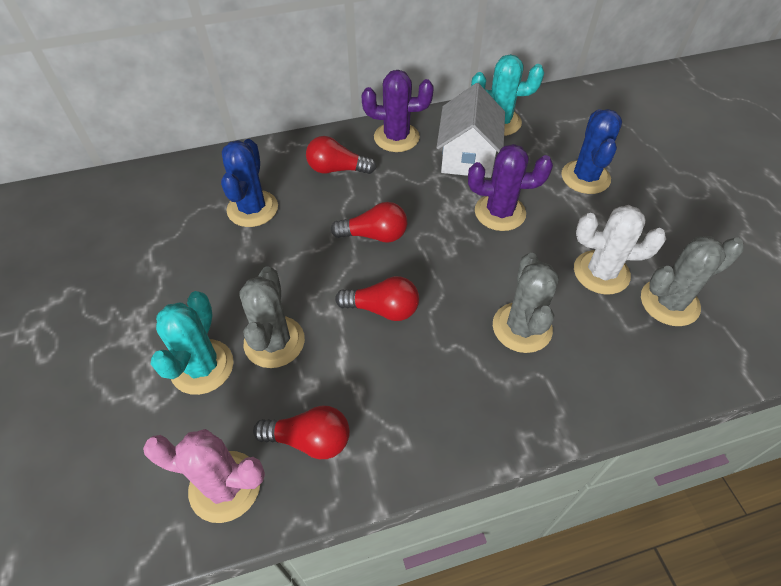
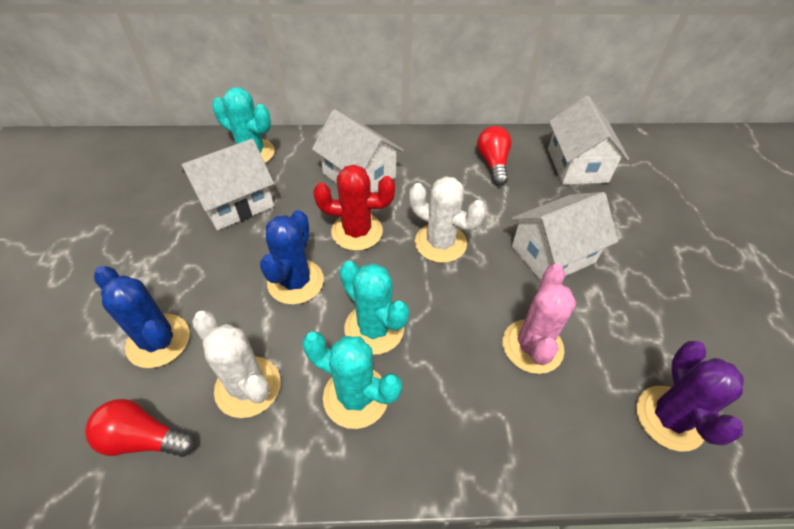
grey cactus: 3 -> 0
purple cactus: 2 -> 1
red cactus: 0 -> 1
red light bulb: 4 -> 2
turquoise cactus: 2 -> 3
white cactus: 1 -> 2
white house: 1 -> 4

